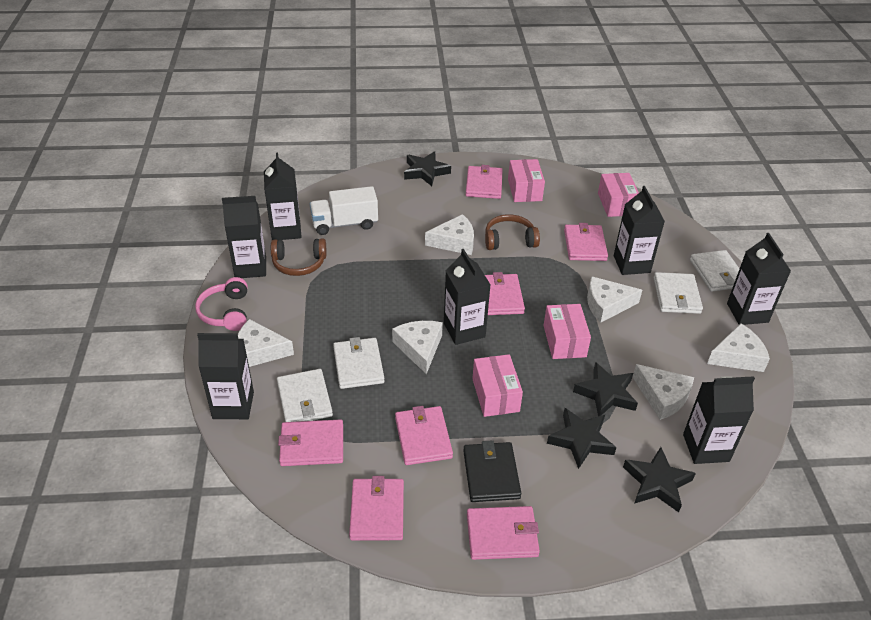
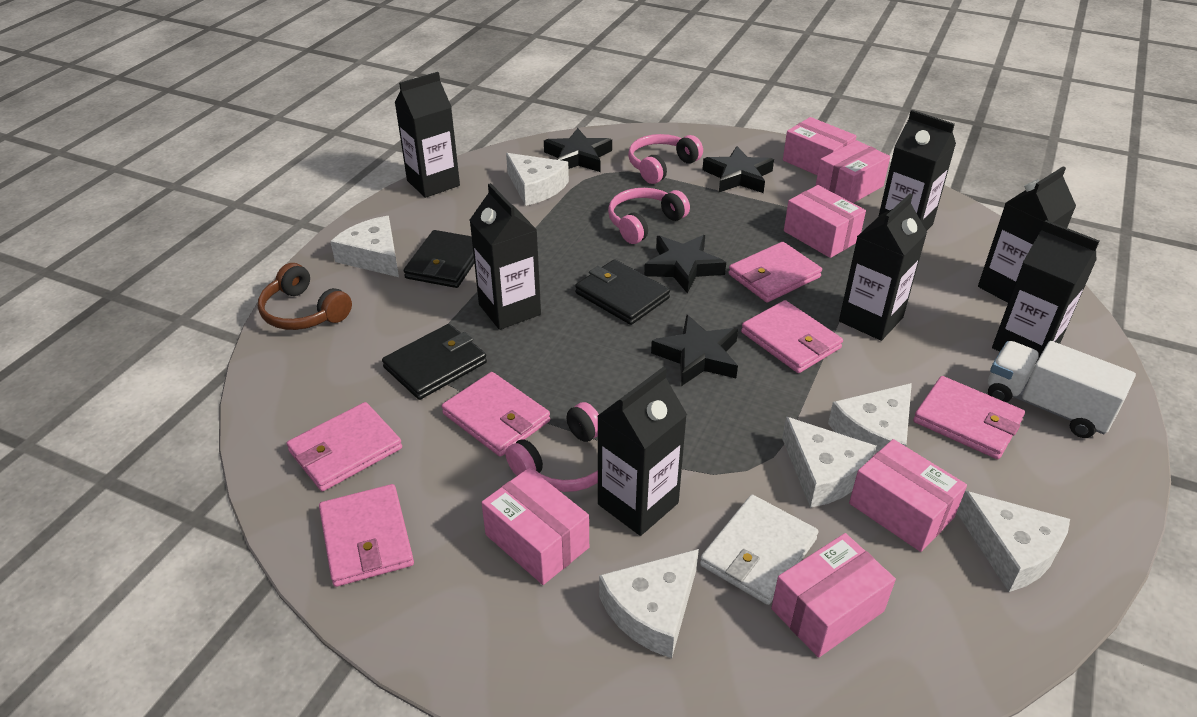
black wallet: 1 -> 3
brown headphones: 2 -> 1
pink box: 4 -> 6
pink headphones: 1 -> 3
pink wallet: 7 -> 6
white wallet: 4 -> 1

